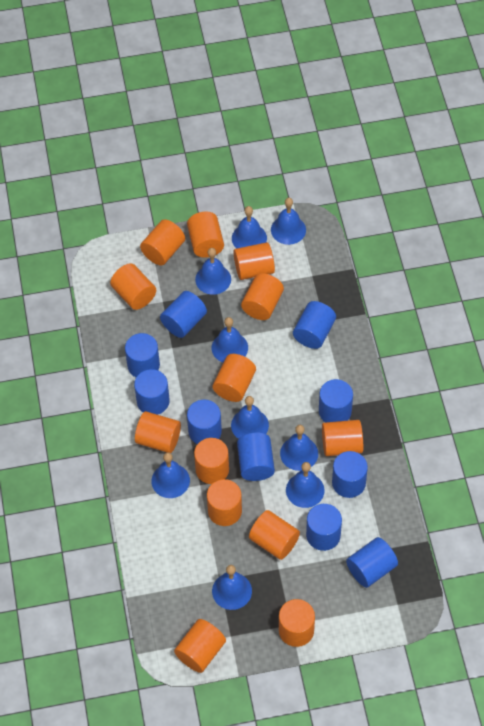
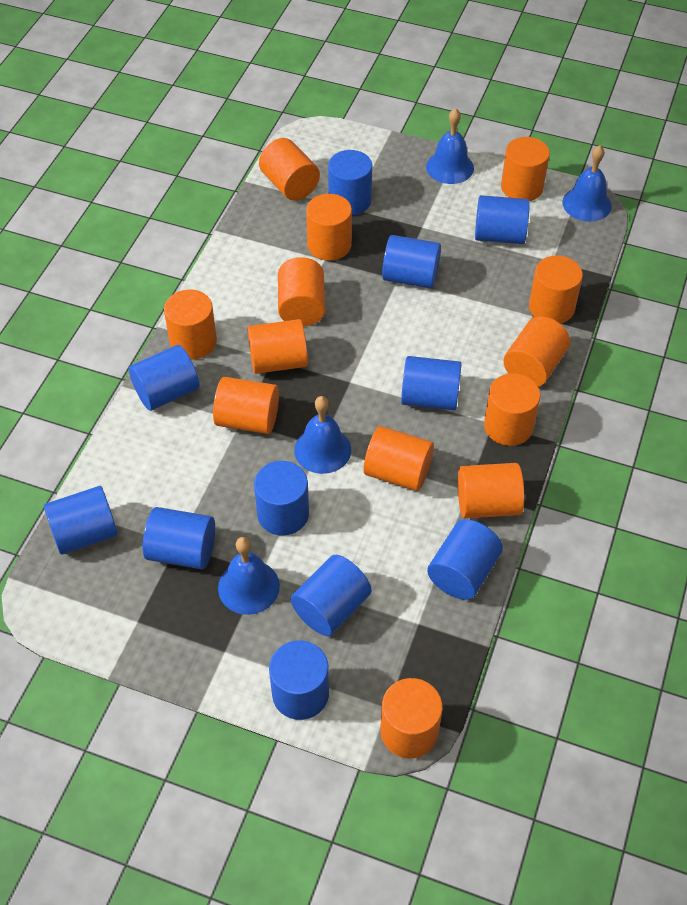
blue bell: 9 -> 4
blue cylinder: 10 -> 11

